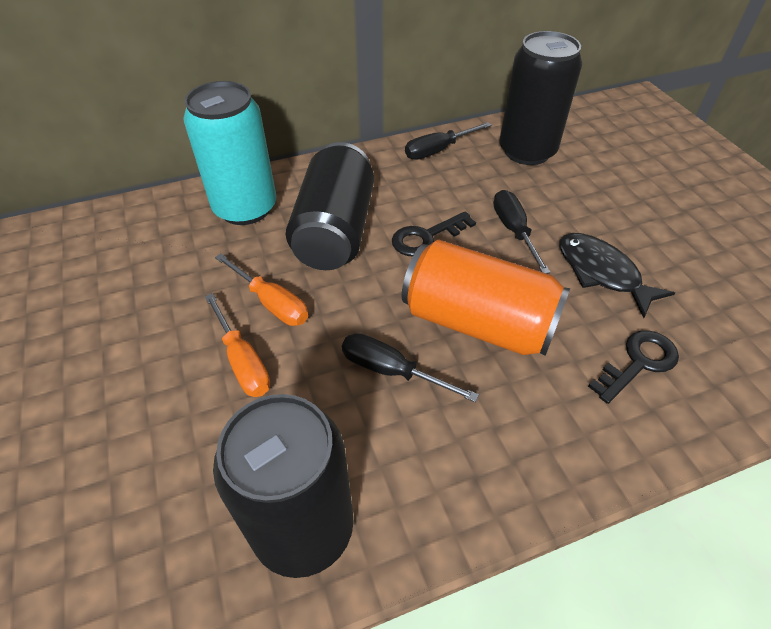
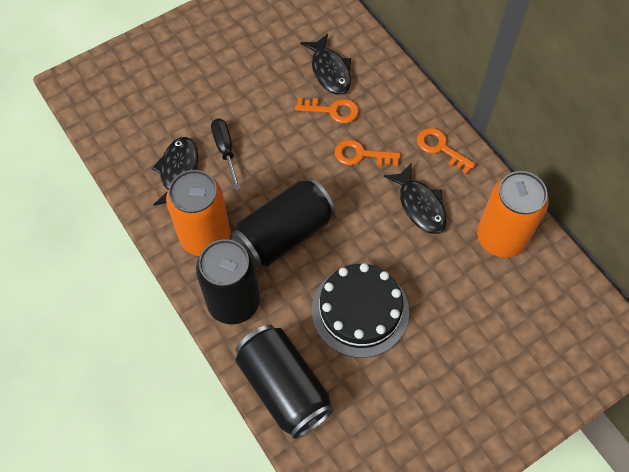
black cake: 0 -> 1
black fish: 1 -> 3
black key: 2 -> 0
black screwdriver: 3 -> 1
orange can: 1 -> 2
orange key: 0 -> 3
orange screwdriver: 2 -> 0
turquoise can: 1 -> 0

